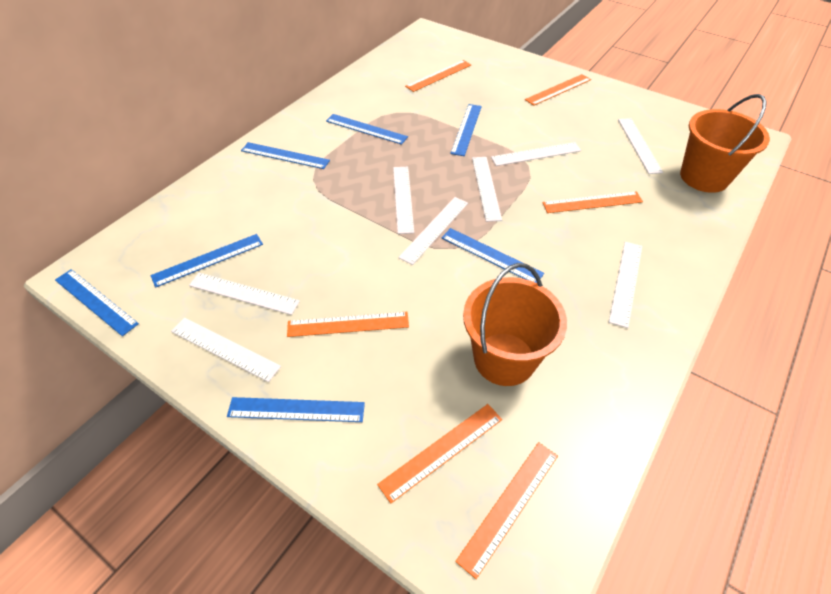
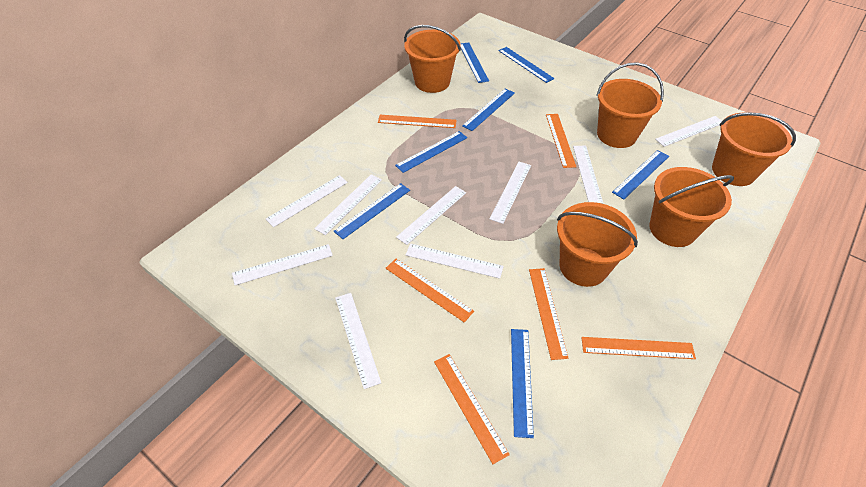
orange bucket: 2 -> 5
white ruler: 8 -> 9

